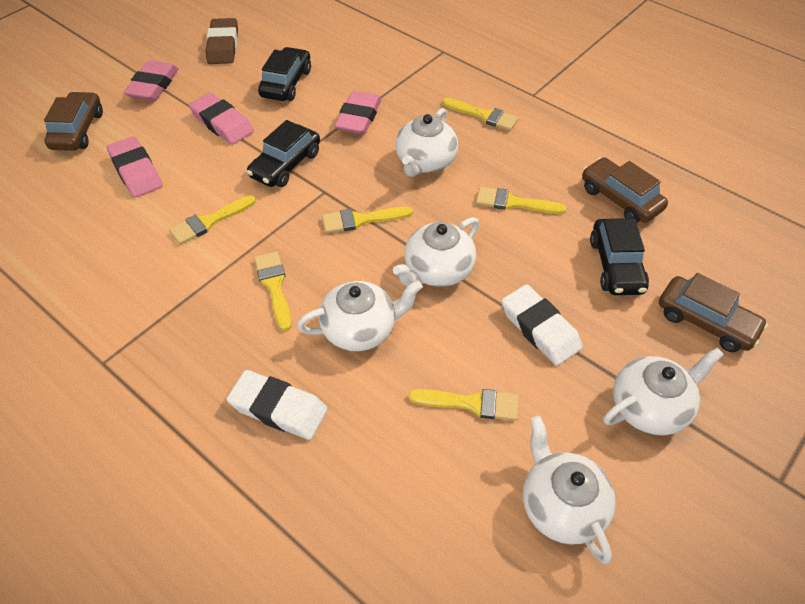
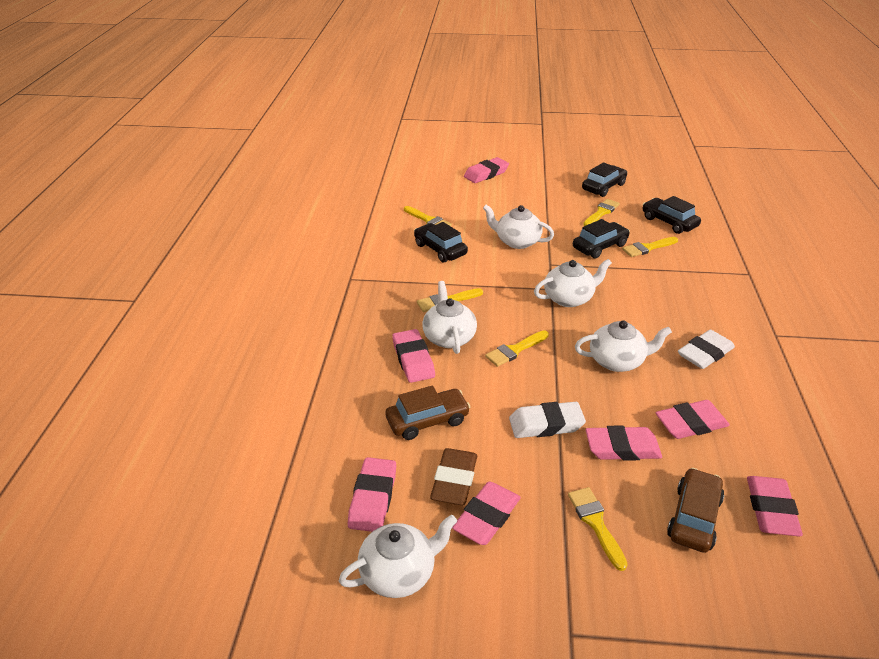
black car: 3 -> 4
brown car: 3 -> 2
pink eraser: 4 -> 7

